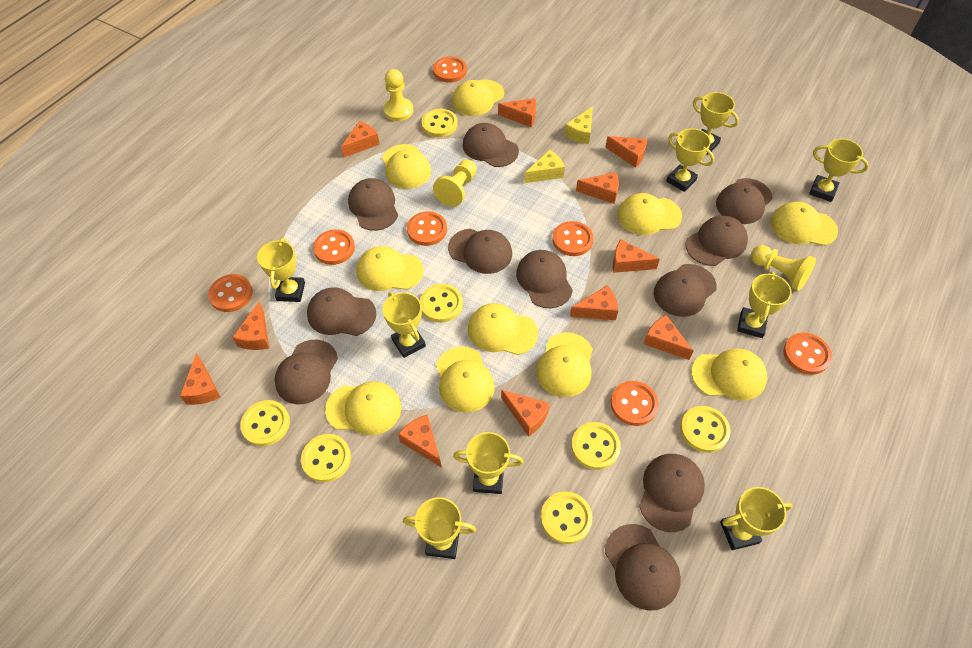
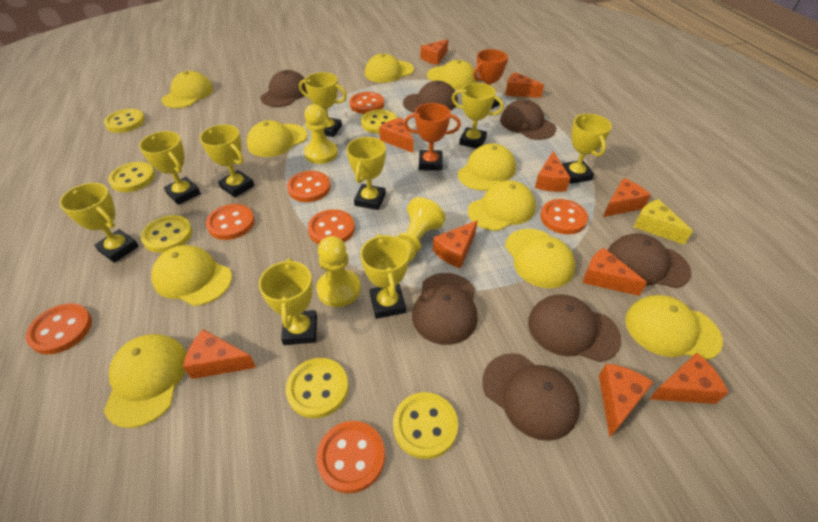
brown cap: 11 -> 7
orange cheese: 11 -> 10
orange trophy: 0 -> 2
yellow button: 7 -> 6
yellow cheese: 2 -> 1

